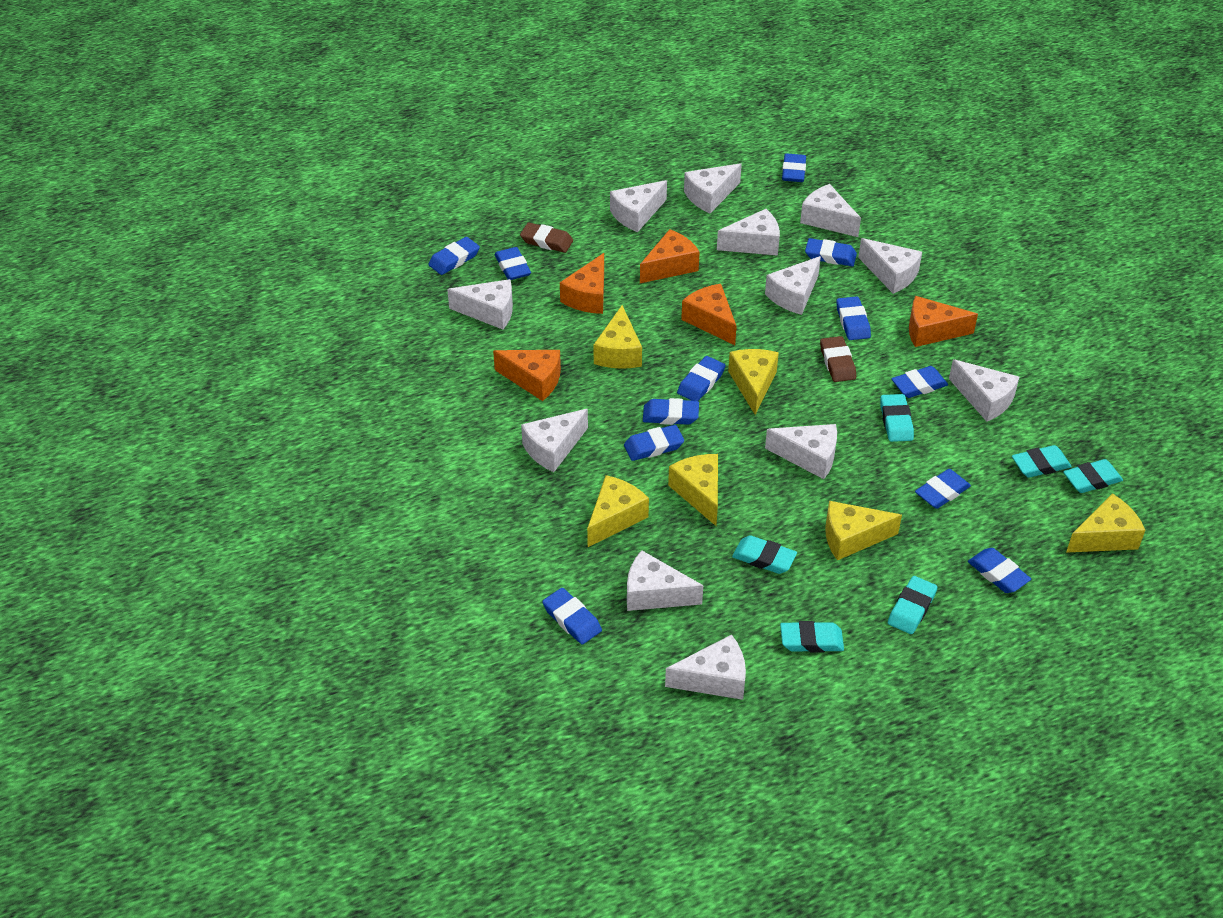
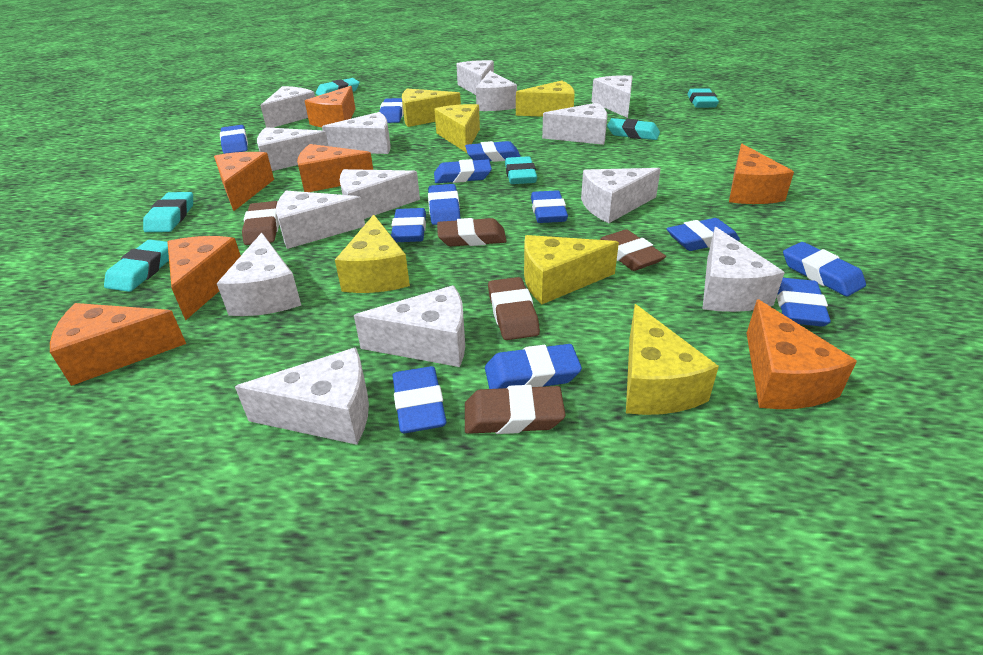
brown eraser: 2 -> 5
orange cheese: 5 -> 7
white cheese: 12 -> 14

